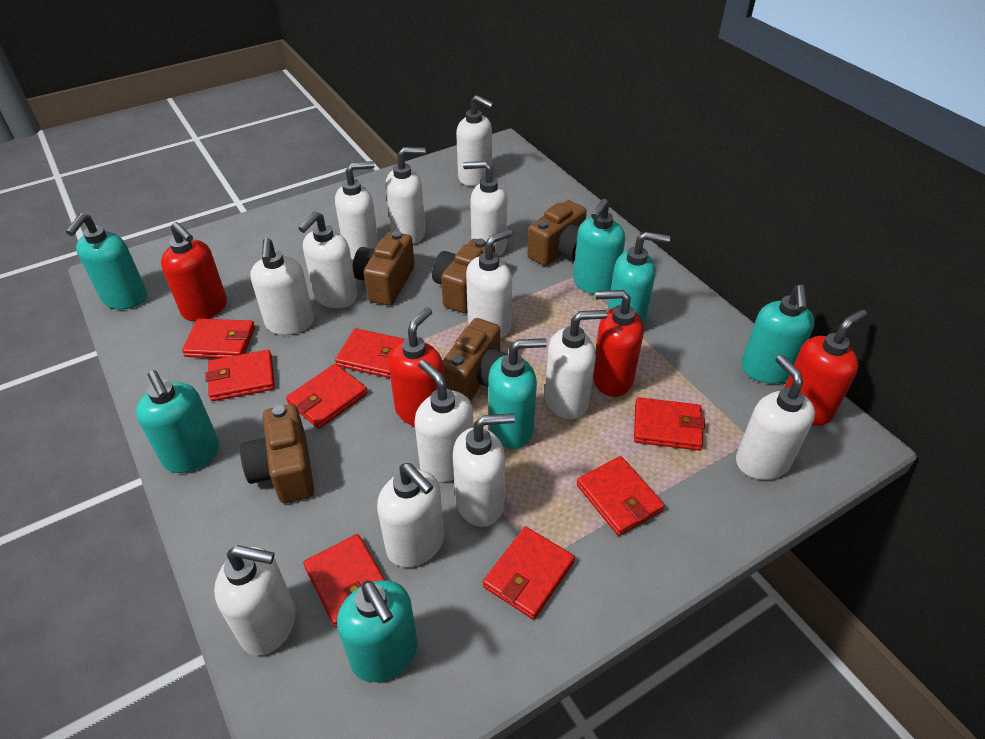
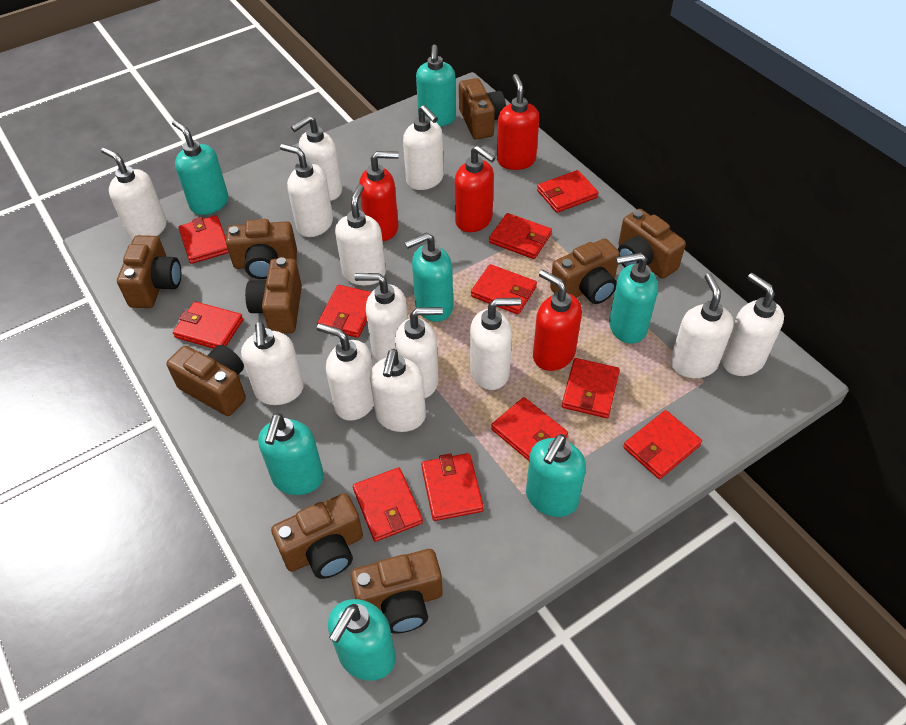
brown camera: 5 -> 9
red wallet: 8 -> 11

